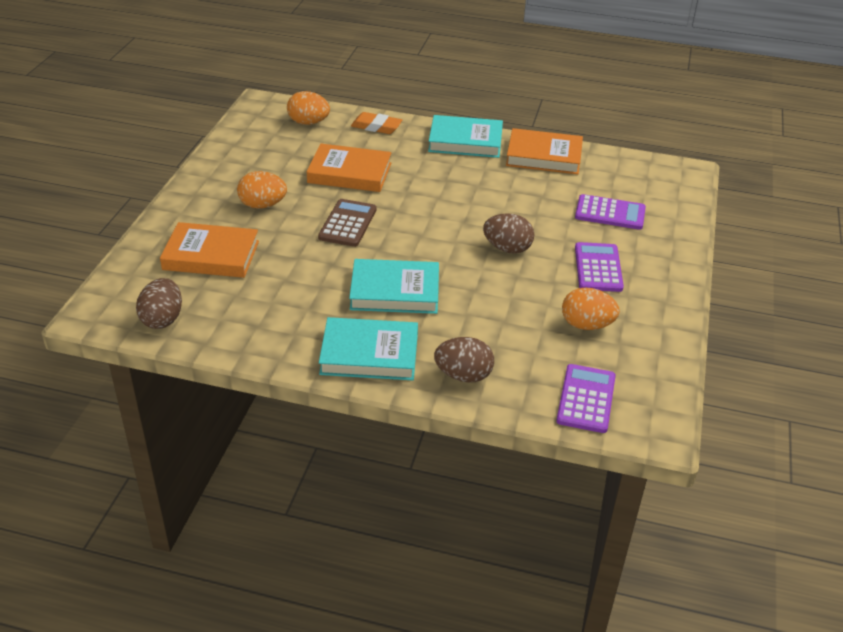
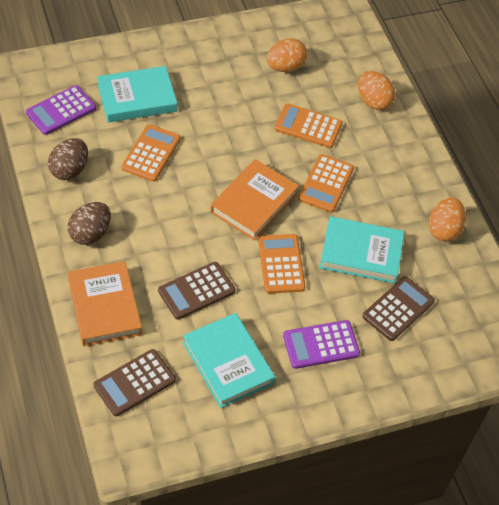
brown calculator: 1 -> 3
brown egg: 3 -> 2
orange book: 3 -> 2
orange calculator: 0 -> 4
orange eraser: 1 -> 0
purple calculator: 3 -> 2

